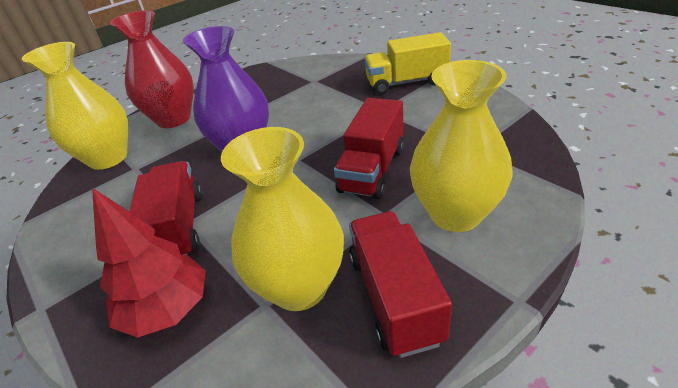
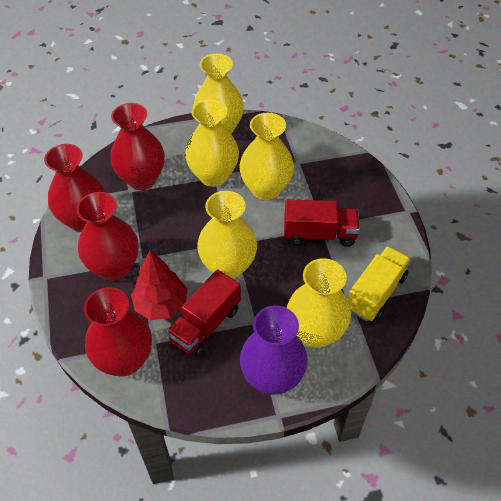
red truck: 3 -> 2
red vase: 1 -> 4
yellow vase: 3 -> 5

